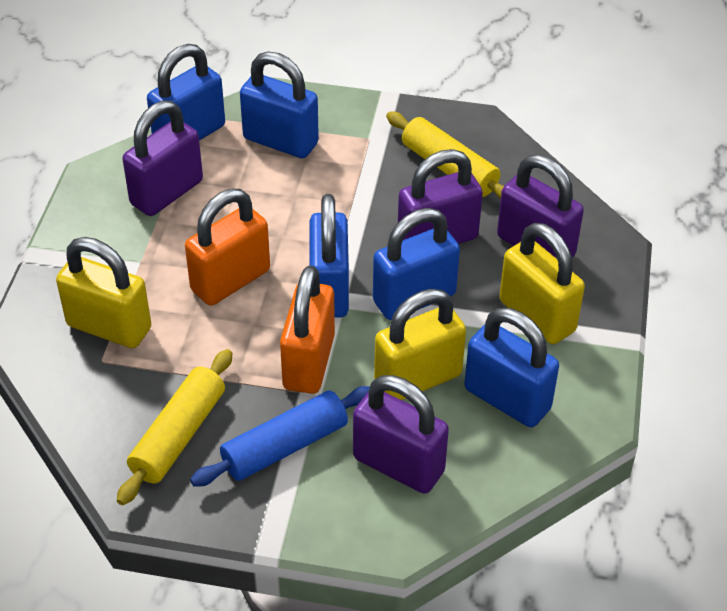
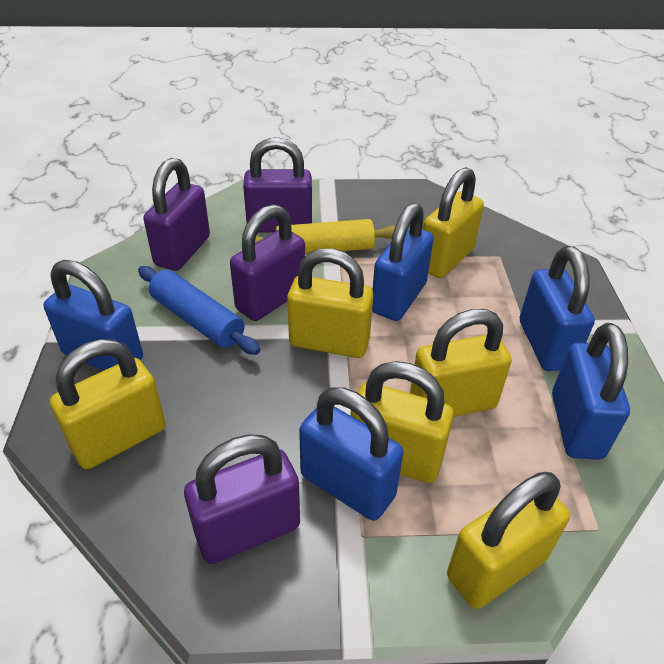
orange padlock: 2 -> 0
yellow padlock: 3 -> 6
yellow rolling pin: 2 -> 1

